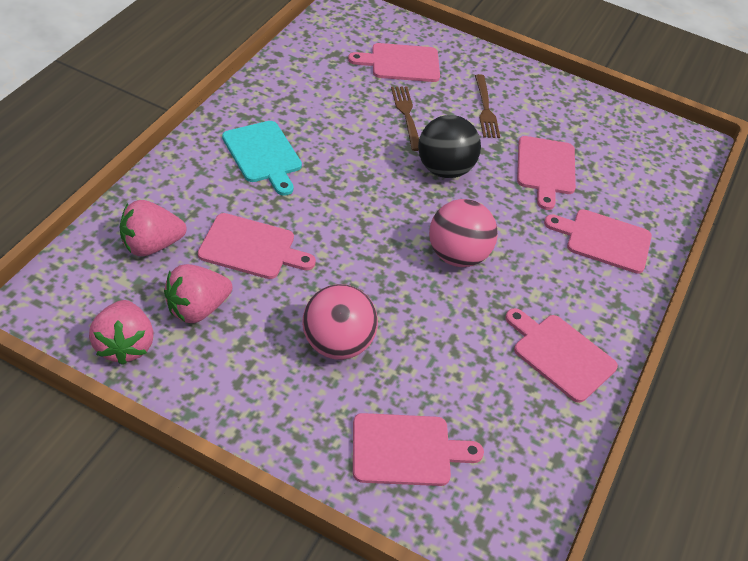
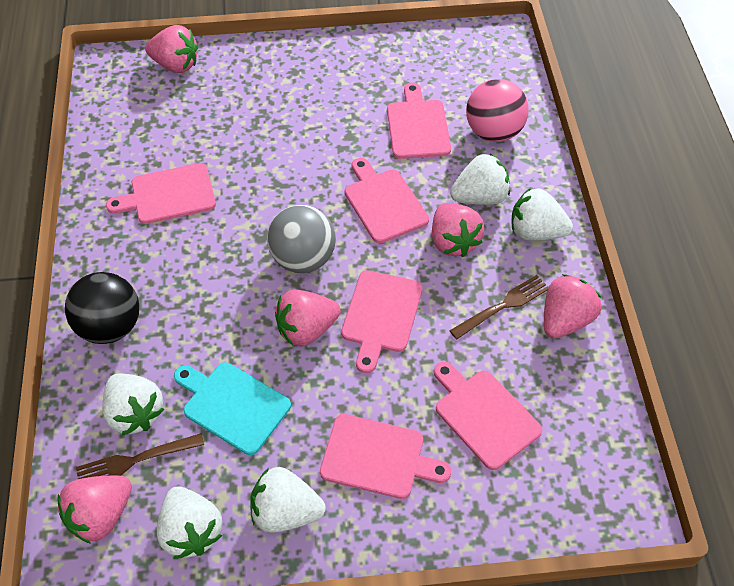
grey ball: 0 -> 1
pink ball: 2 -> 1
pink strawberry: 3 -> 5
white strawberry: 0 -> 5

